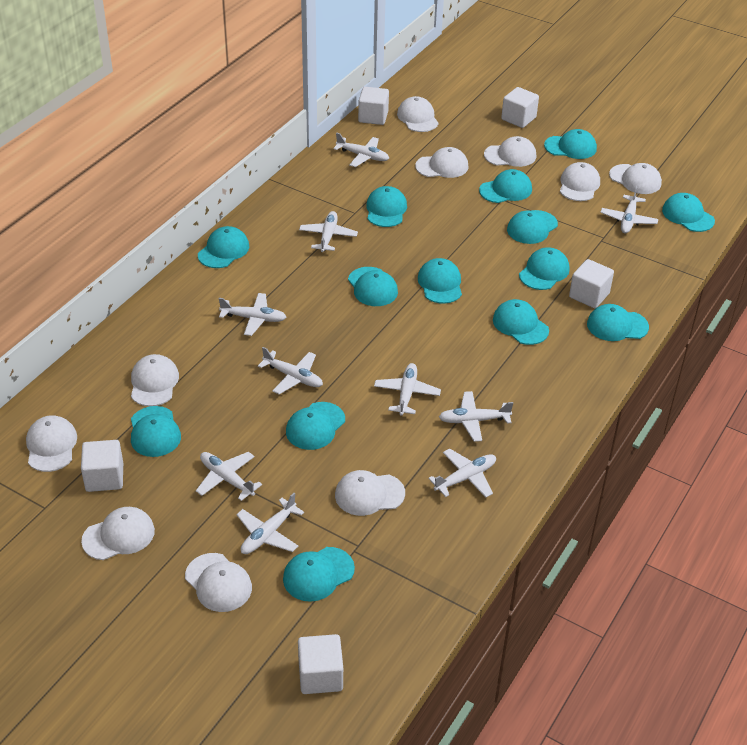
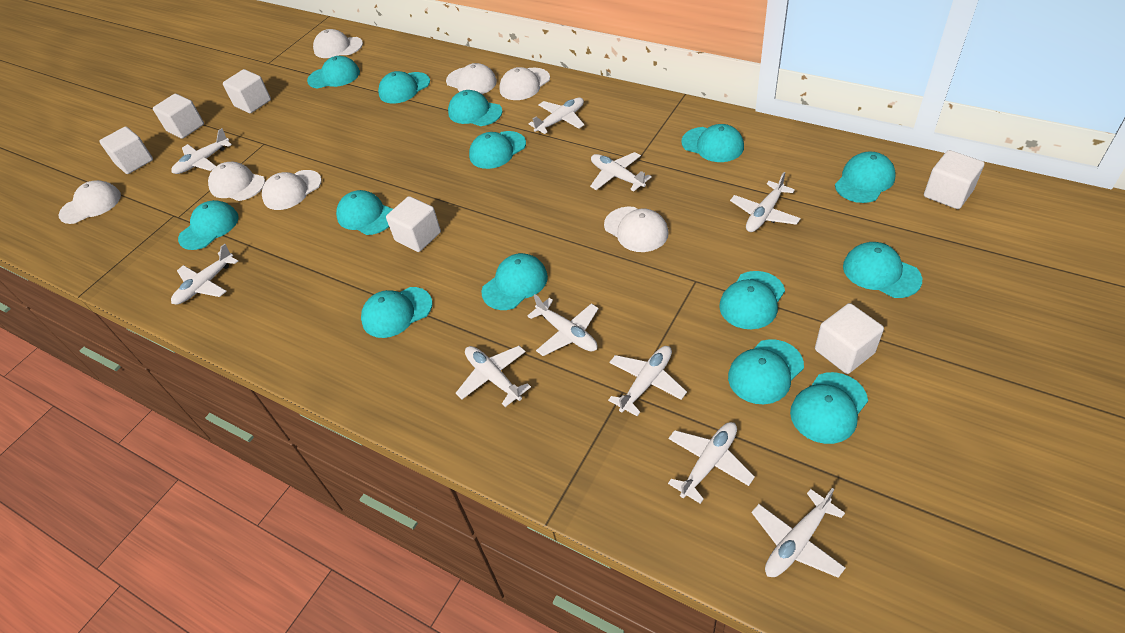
white cap: 10 -> 7
white cube: 5 -> 6

